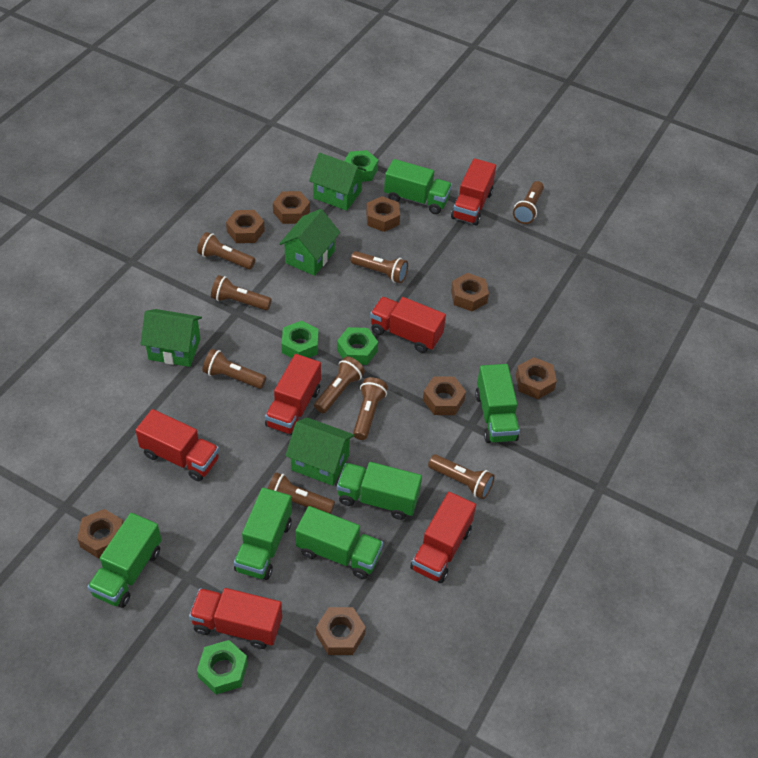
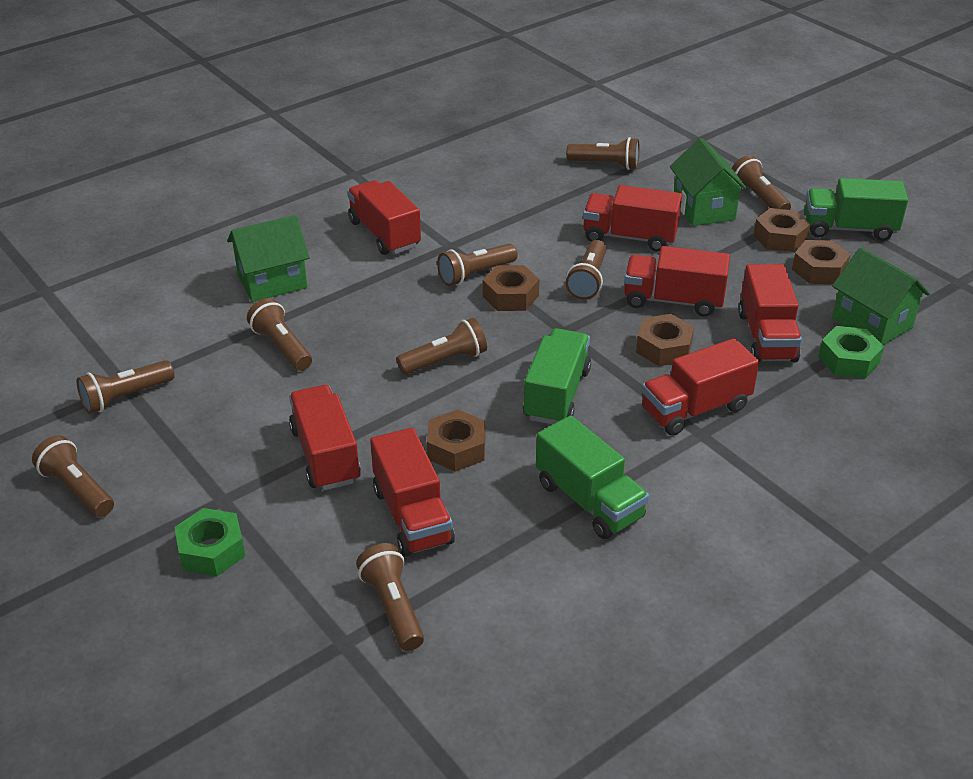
brown nut: 8 -> 5
green house: 4 -> 3
green nut: 4 -> 2
green truck: 6 -> 3
red truck: 6 -> 7

